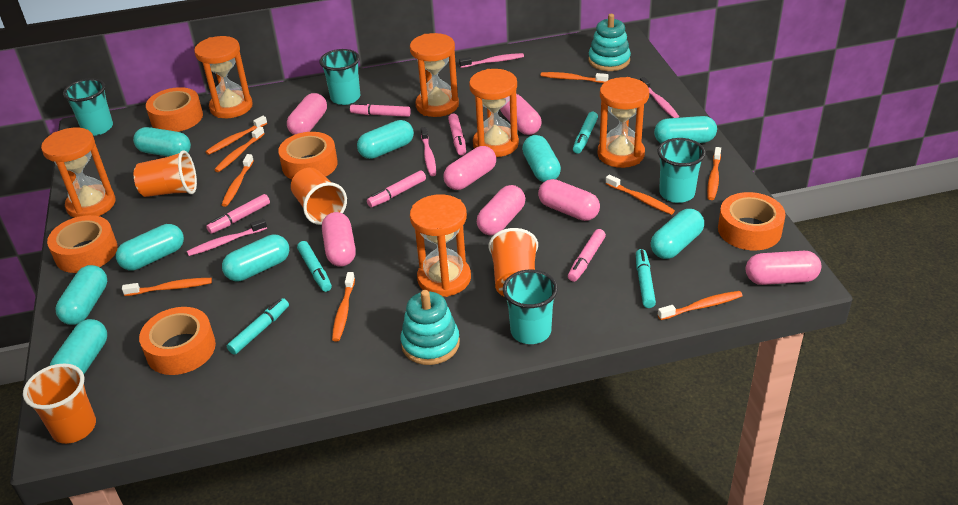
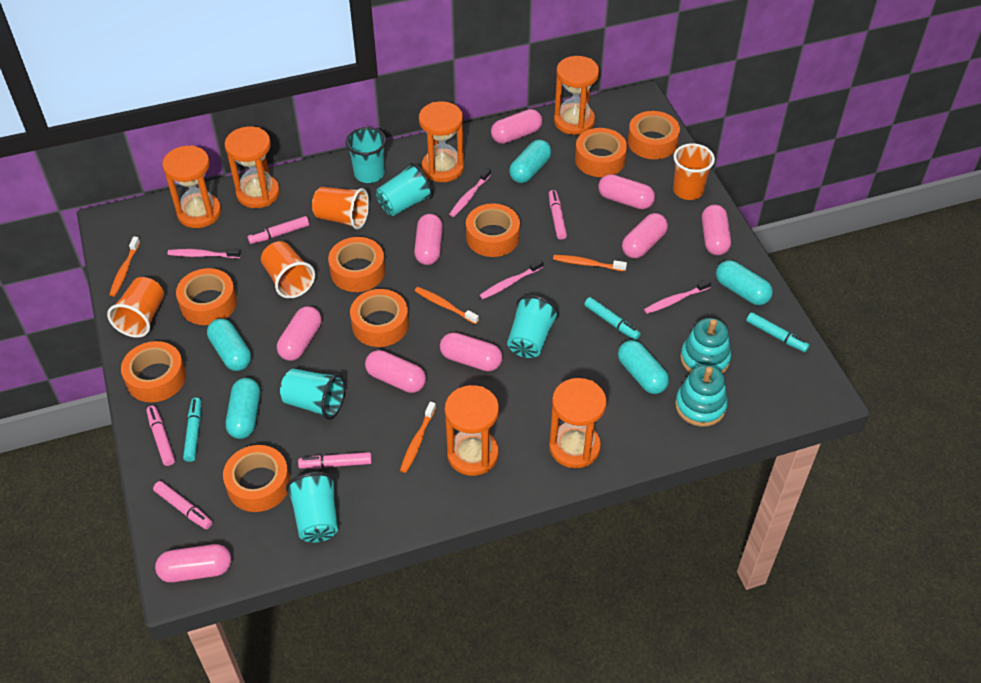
orange tape: 5 -> 8
orange toothbrush: 9 -> 4
pink capsule: 7 -> 9
turquoise capsule: 9 -> 5
turquoise cup: 4 -> 5
turquoise marker: 4 -> 3

